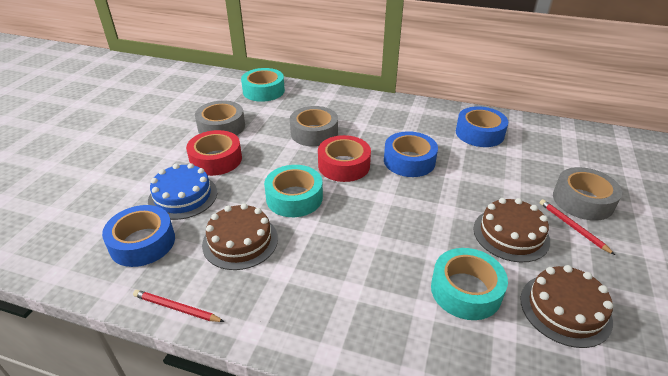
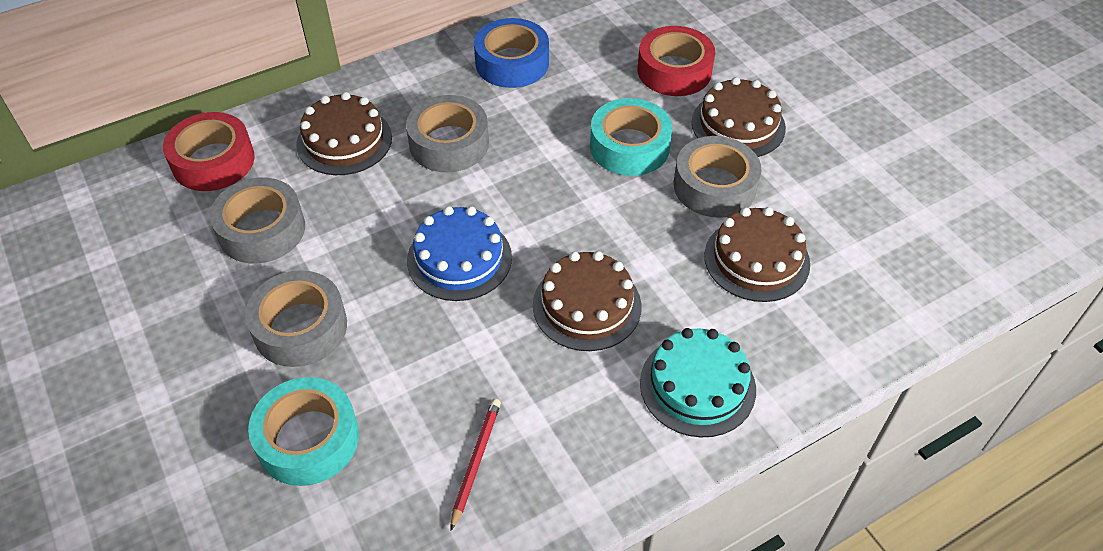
blue tape: 3 -> 1
brown cake: 3 -> 4
grey tape: 3 -> 4
red pencil: 2 -> 1
turquoise cake: 0 -> 1
turquoise tape: 3 -> 2

